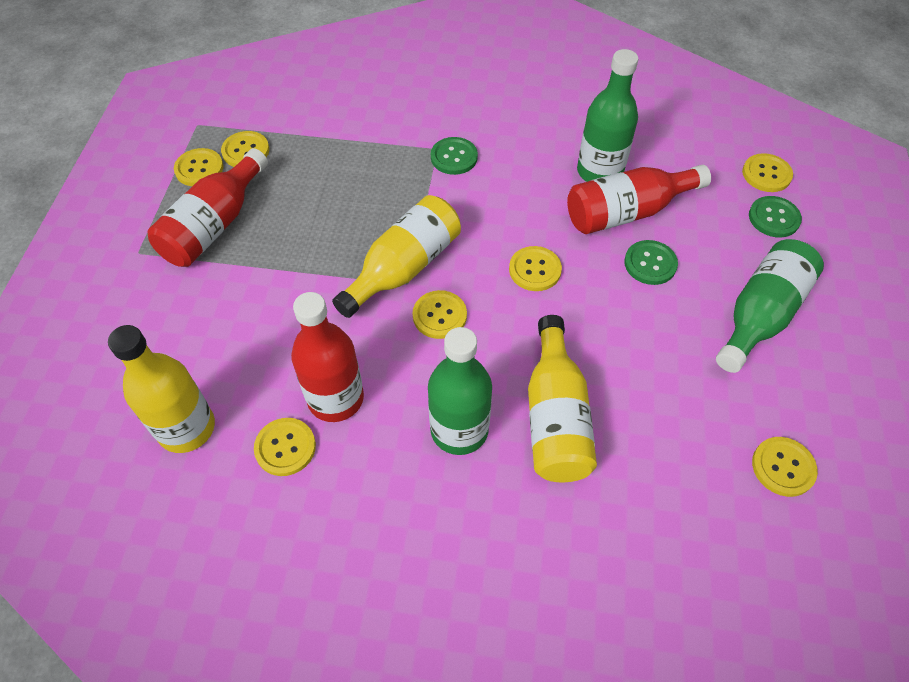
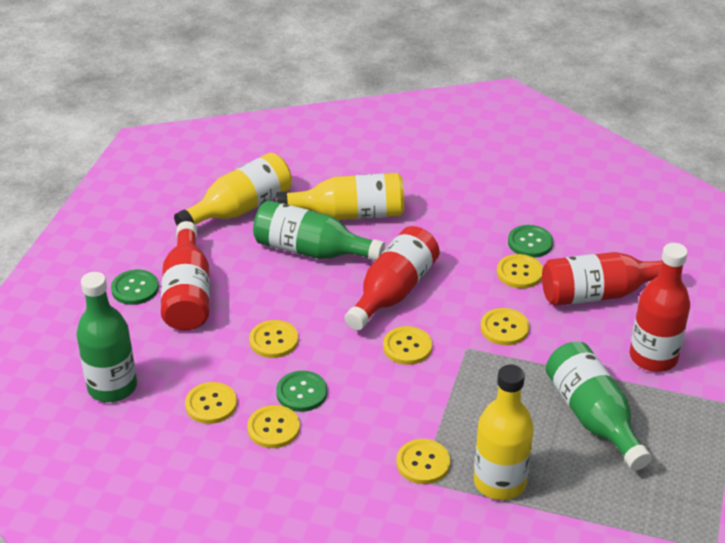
red bottle: 3 -> 4

